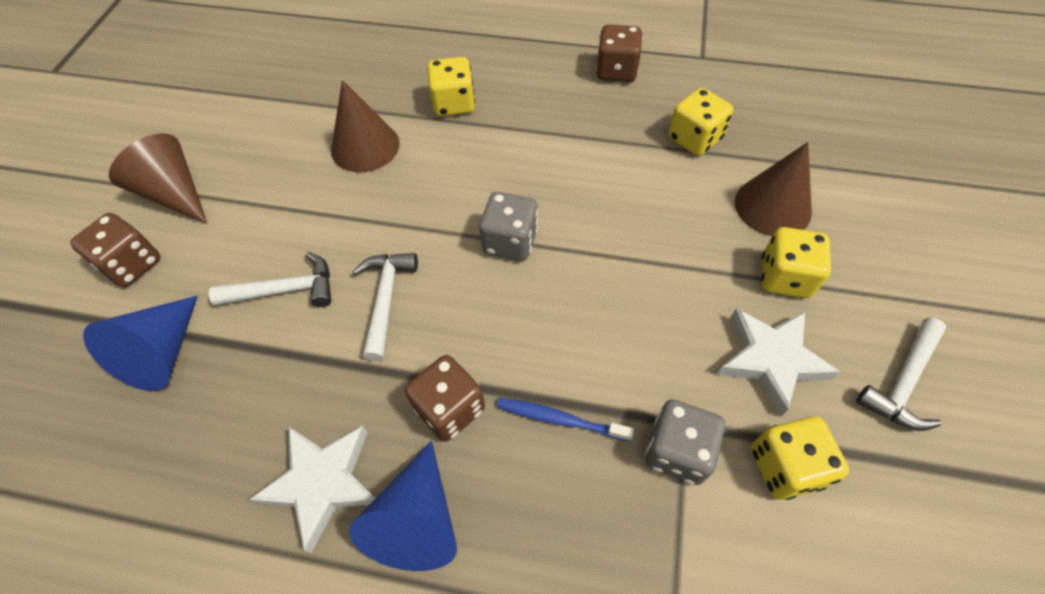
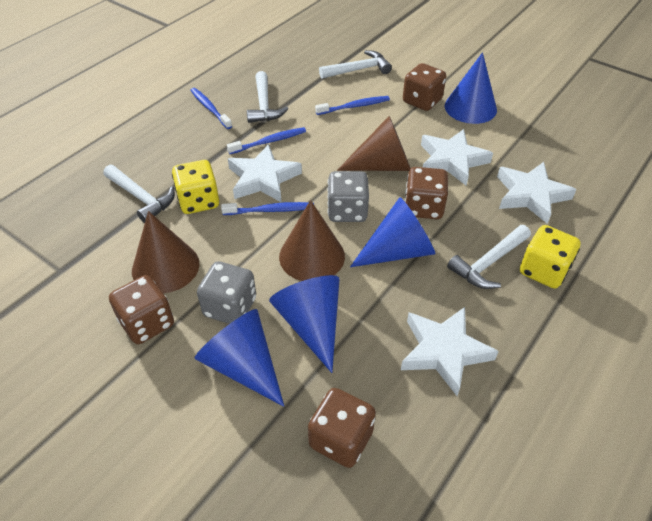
blue cone: 2 -> 4
blue toothbrush: 1 -> 4
brown dice: 3 -> 4
white hammer: 3 -> 4
white star: 2 -> 4
yellow dice: 4 -> 2

